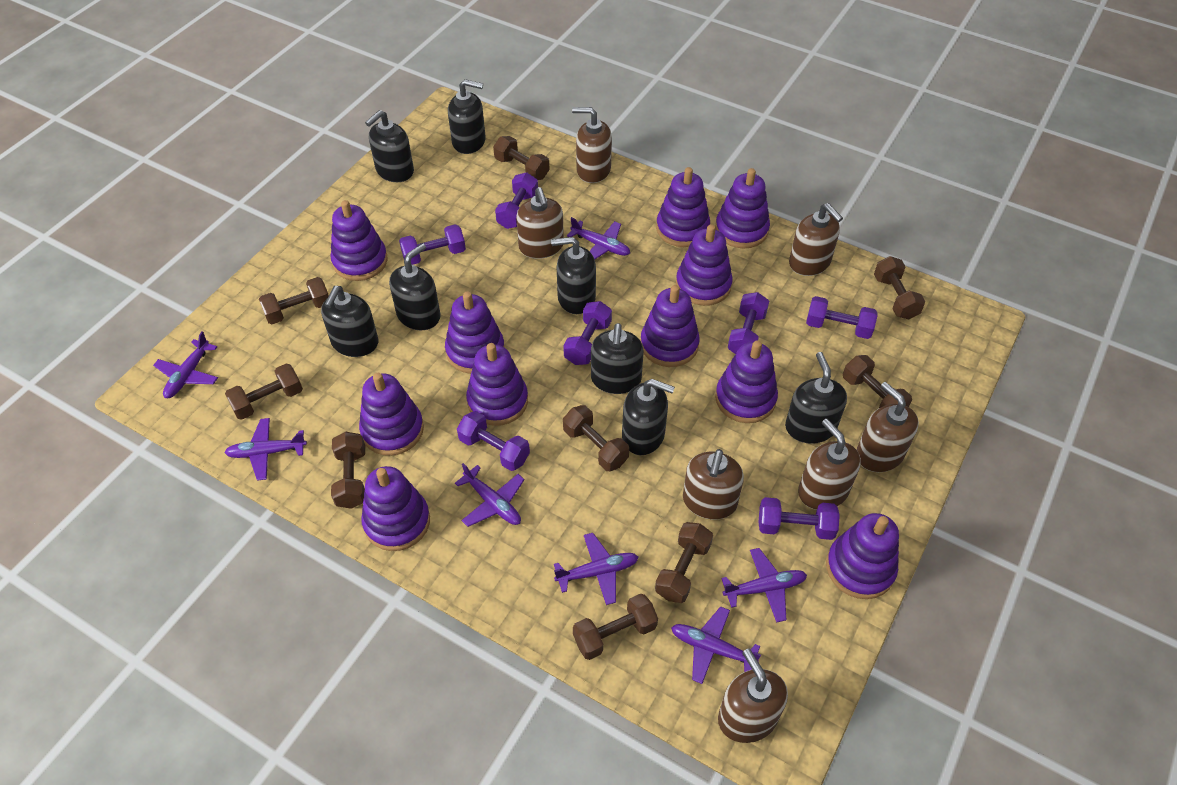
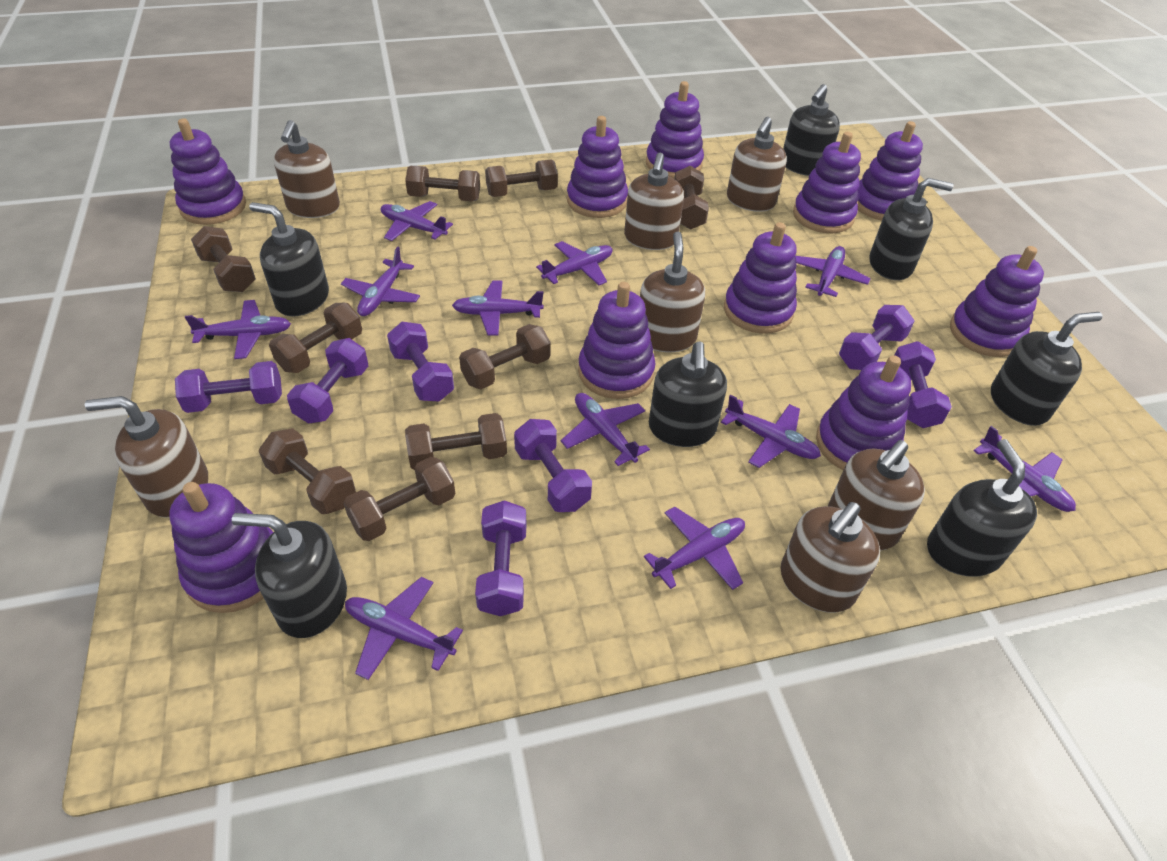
black soap dispenser: 8 -> 7
purple plane: 7 -> 11
purple stacking toy: 11 -> 10

